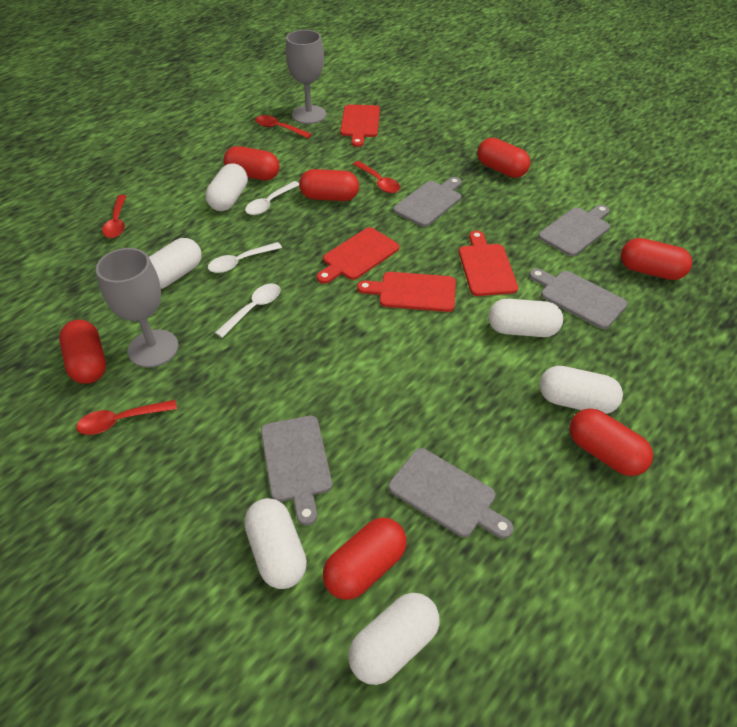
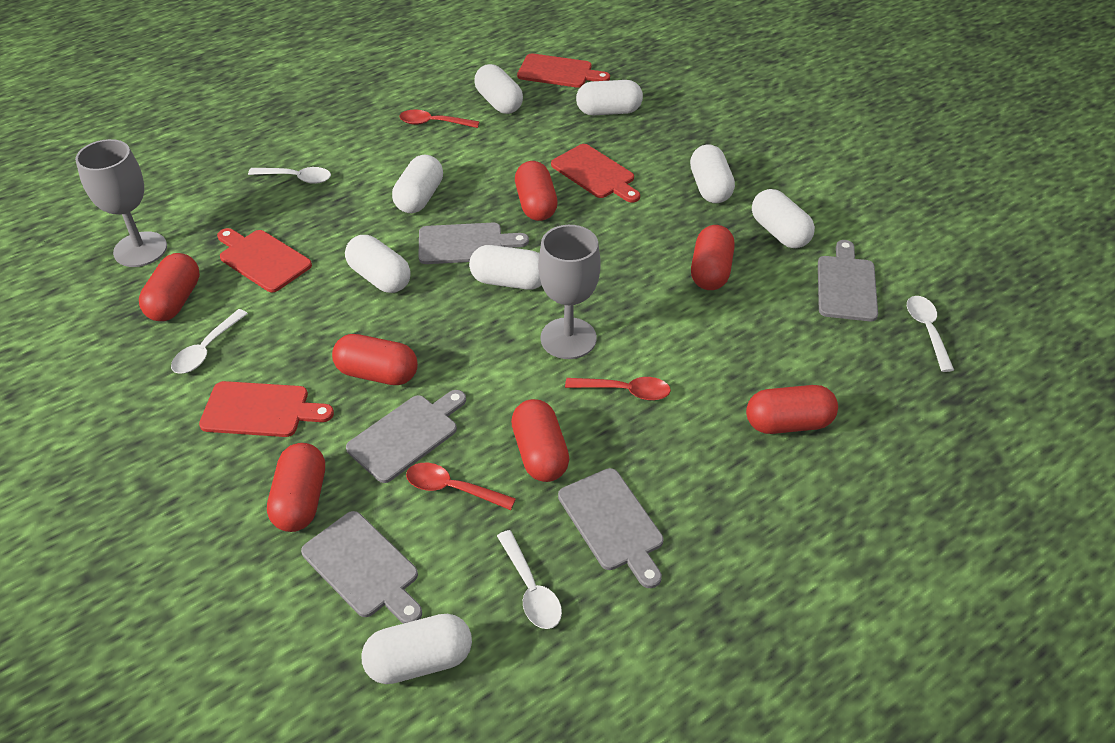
red spoon: 4 -> 3
white capsule: 6 -> 8
white spoon: 3 -> 4

